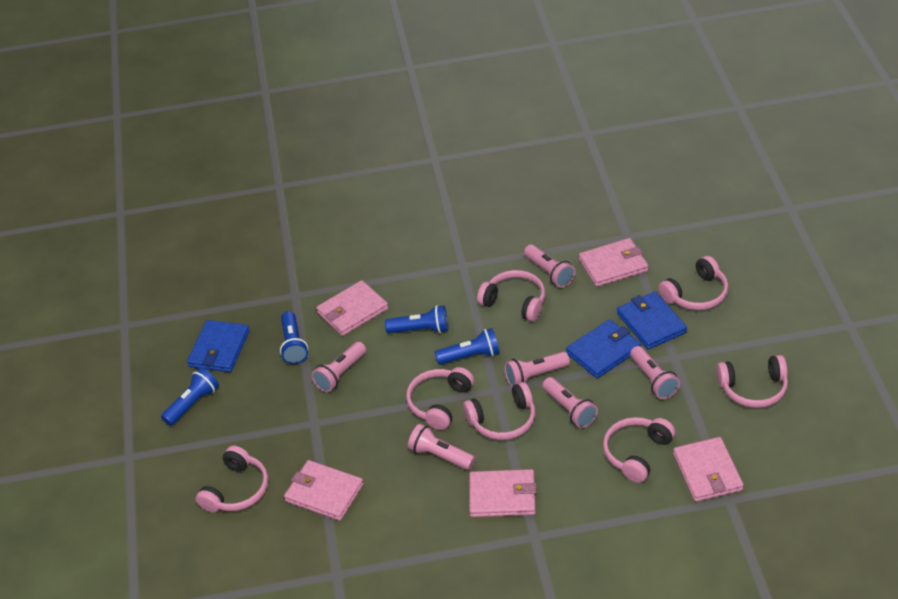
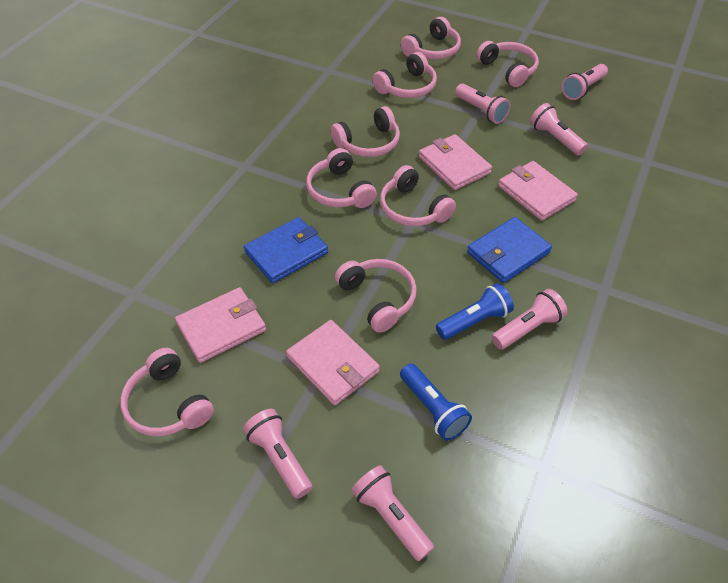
blue flashlight: 4 -> 2
blue wallet: 3 -> 2
pink headphones: 7 -> 8
pink wallet: 5 -> 4

